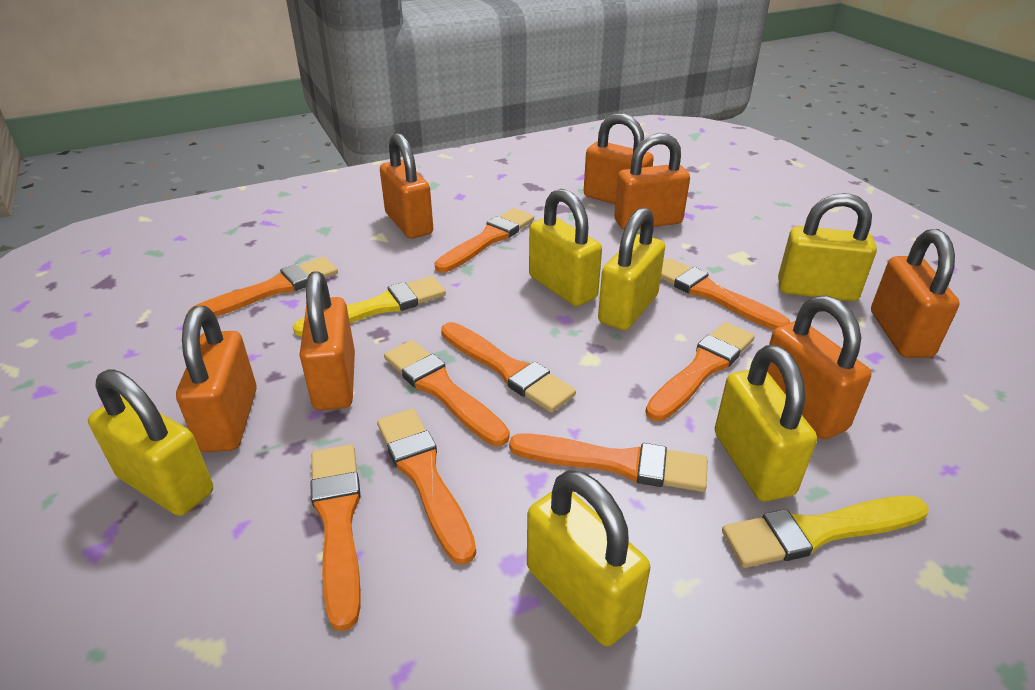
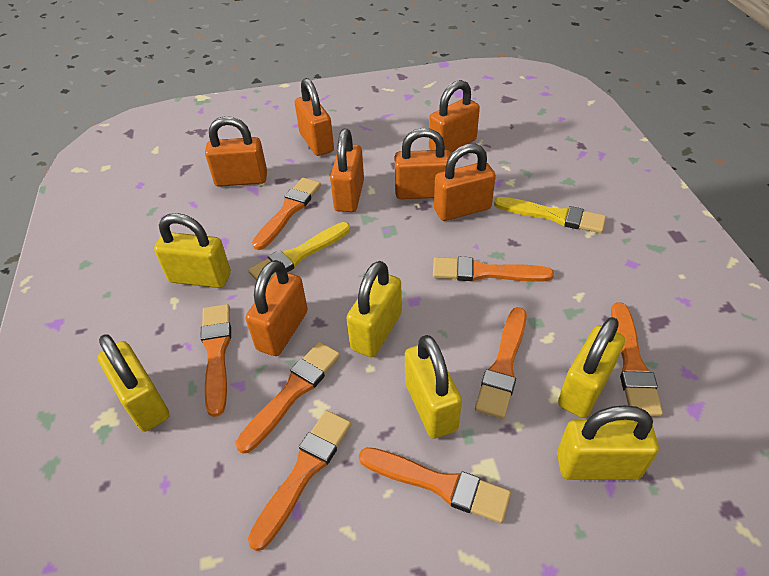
orange brush: 9 -> 8

